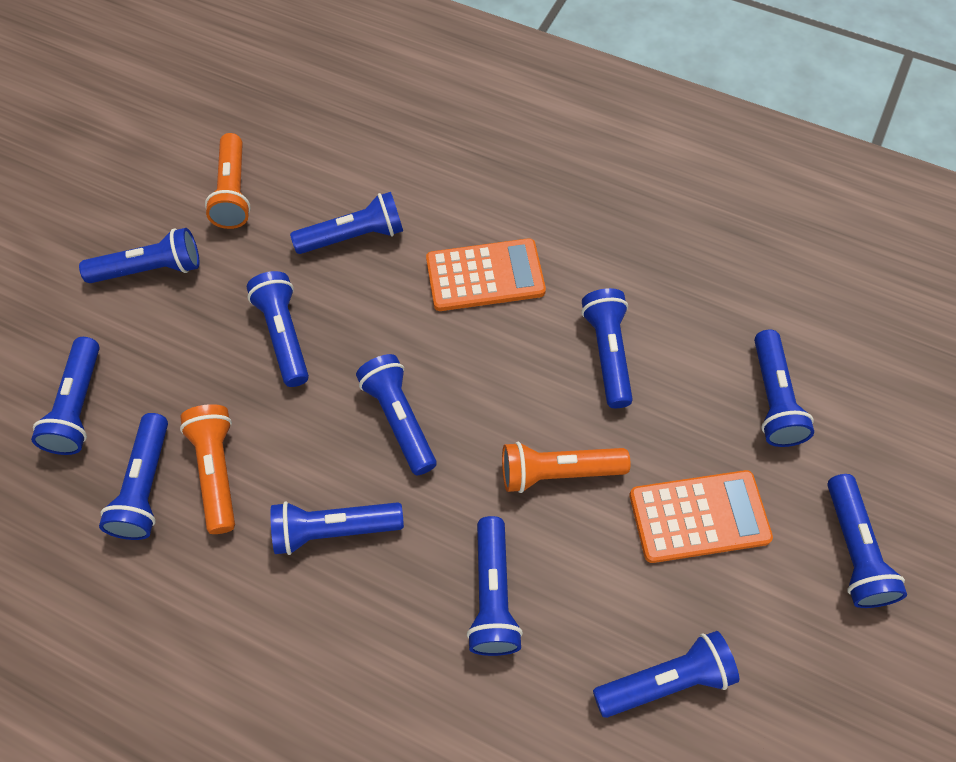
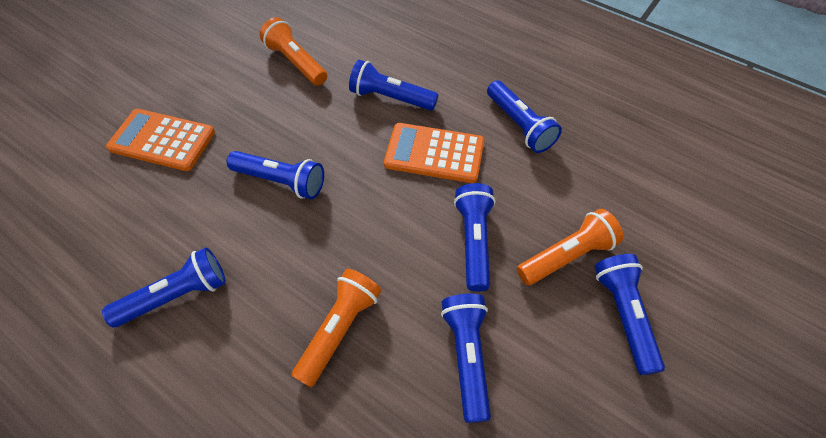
blue flashlight: 12 -> 7

